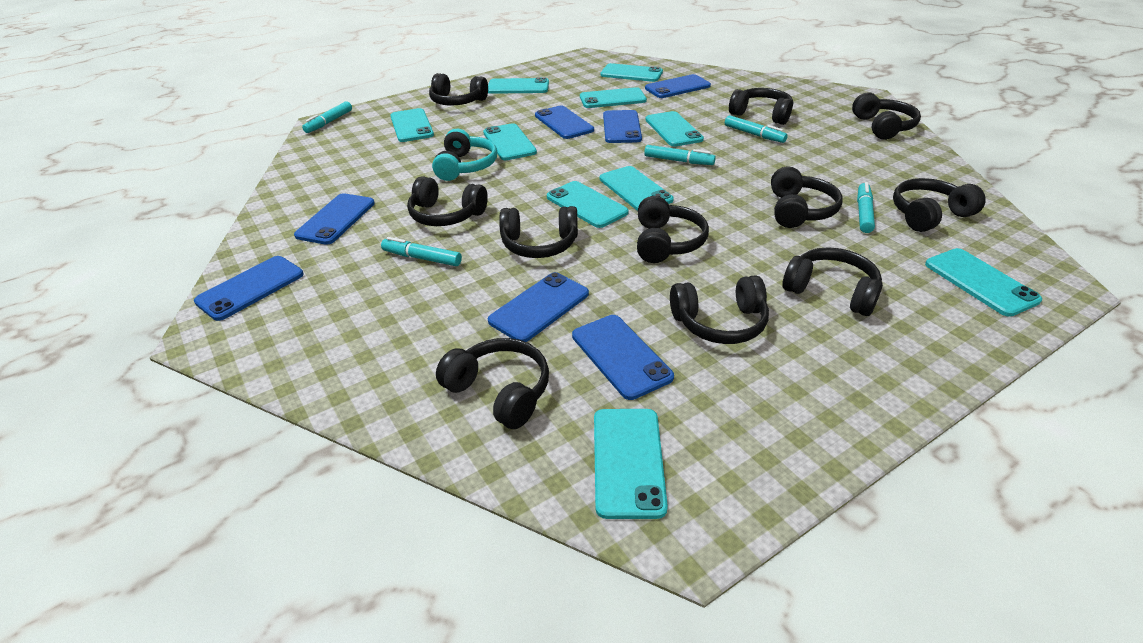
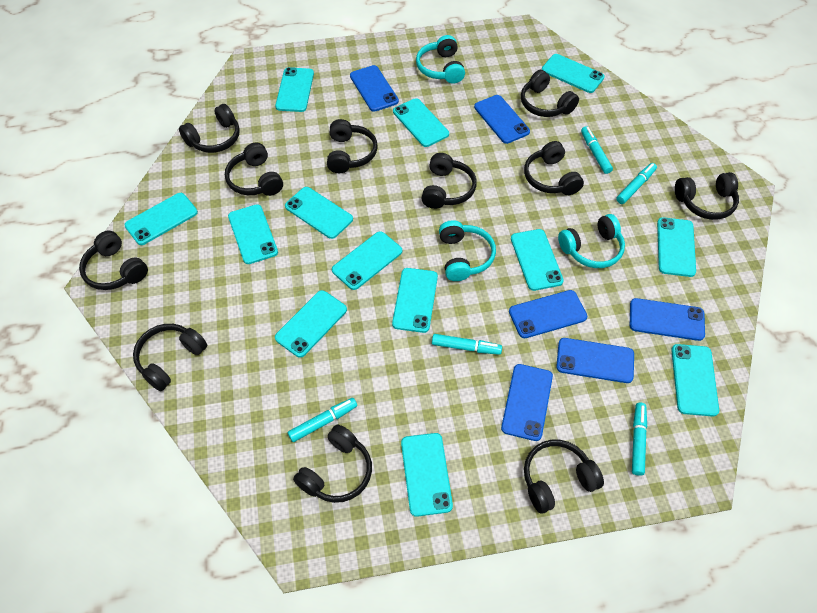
blue phone: 7 -> 6
turquoise headphones: 1 -> 3
turquoise phone: 10 -> 13

